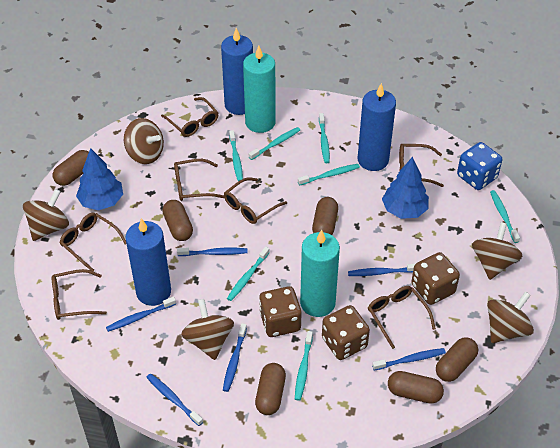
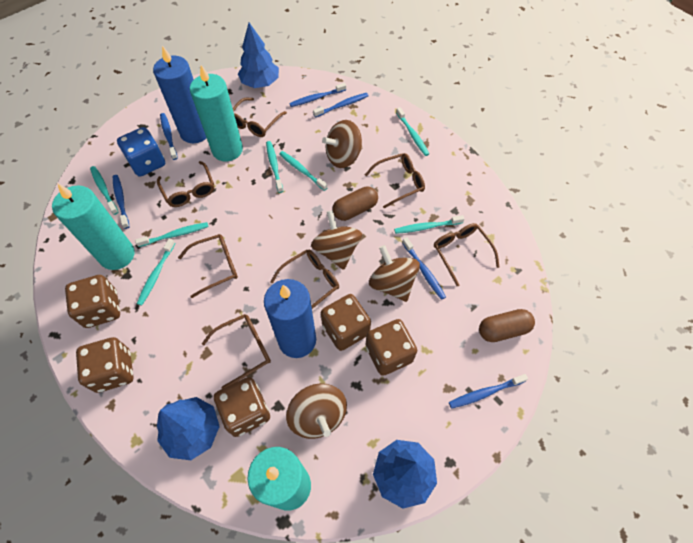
blue candle: 3 -> 2
blue tree: 2 -> 3
brown capsule: 6 -> 2
brown dice: 3 -> 5
brown spinning top: 5 -> 4
turquoise candle: 2 -> 3

